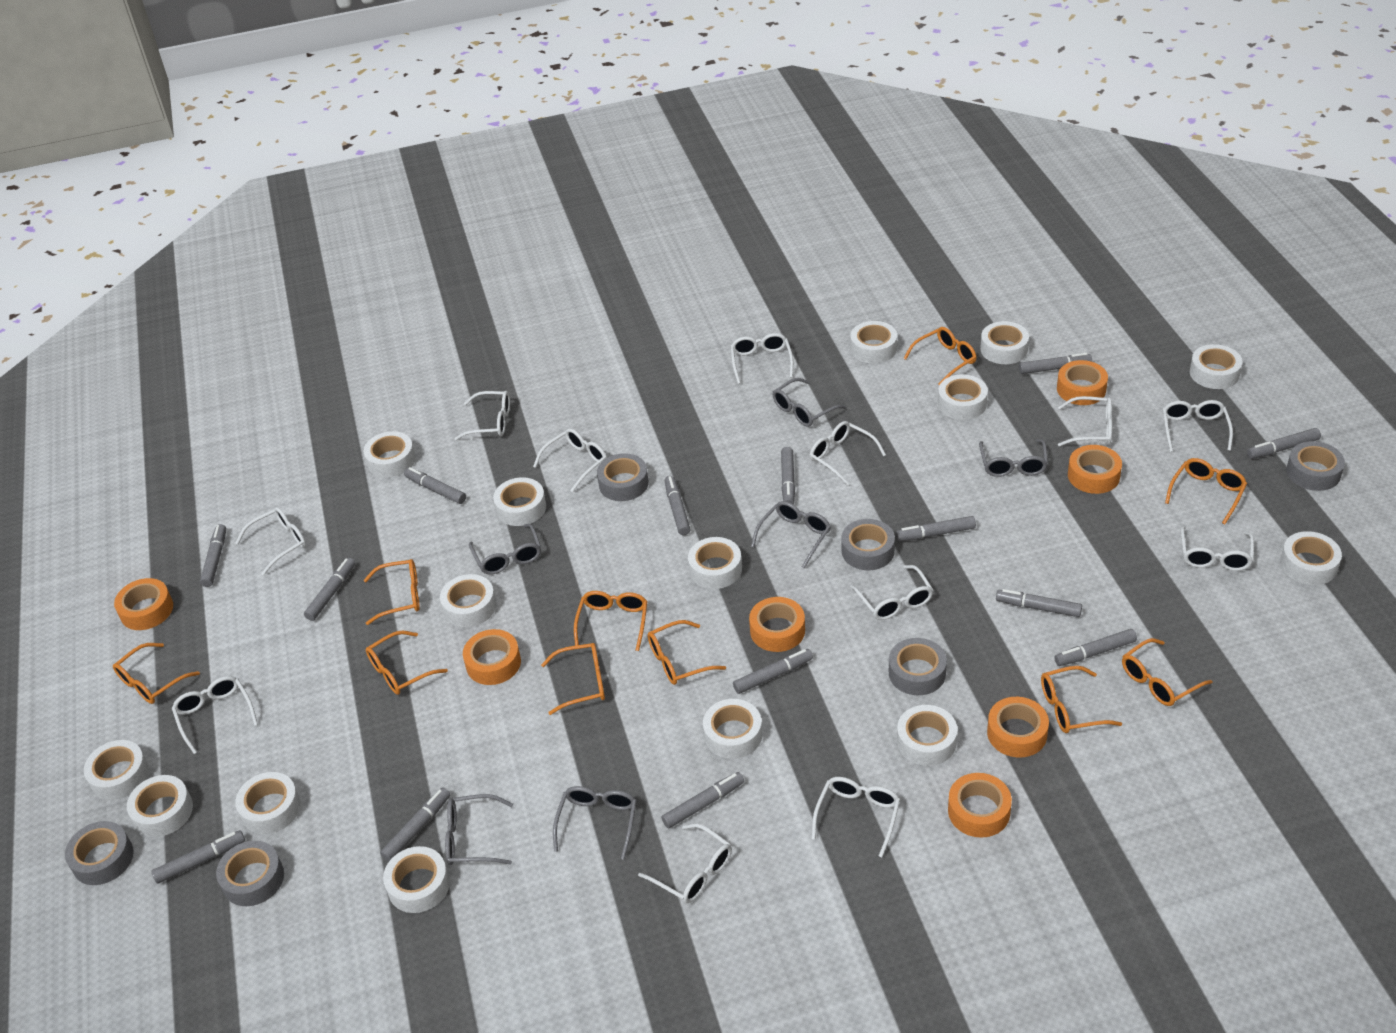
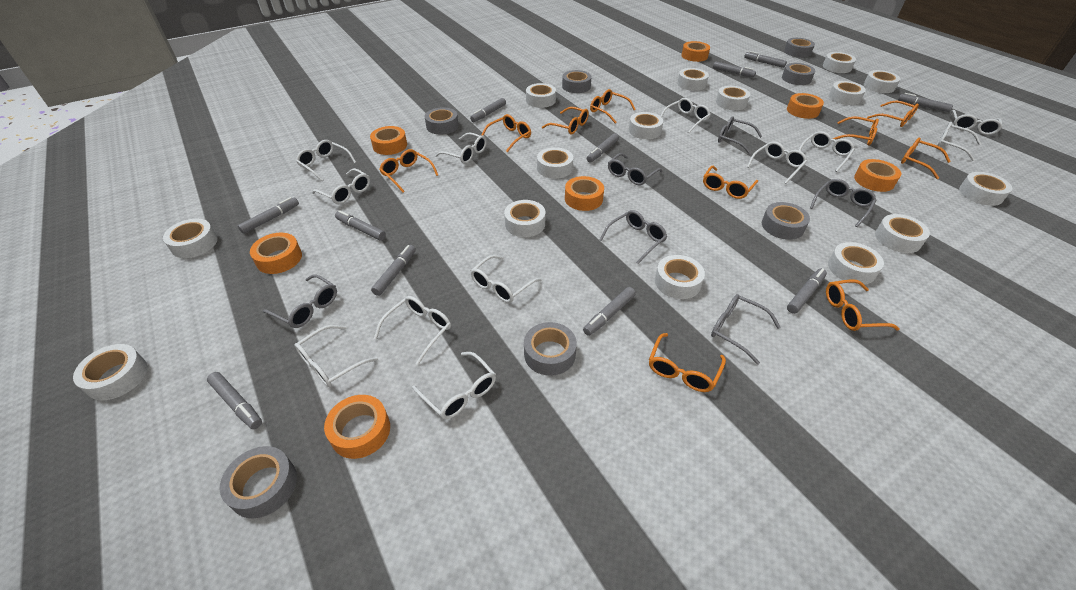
grey marker: 14 -> 11
grey tape: 6 -> 7

